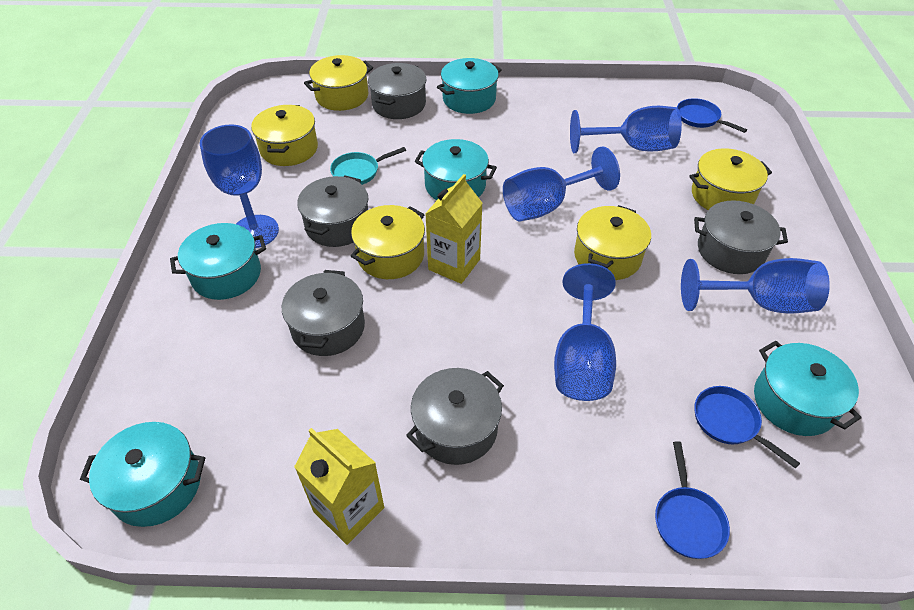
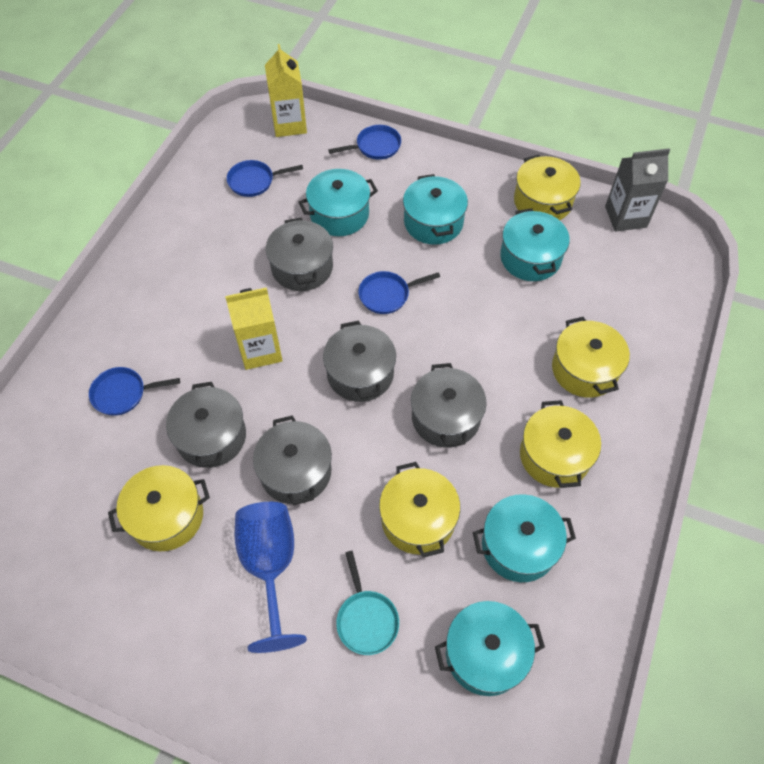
blue goblet: 5 -> 1
blue pan: 3 -> 4
grey carton: 0 -> 1

